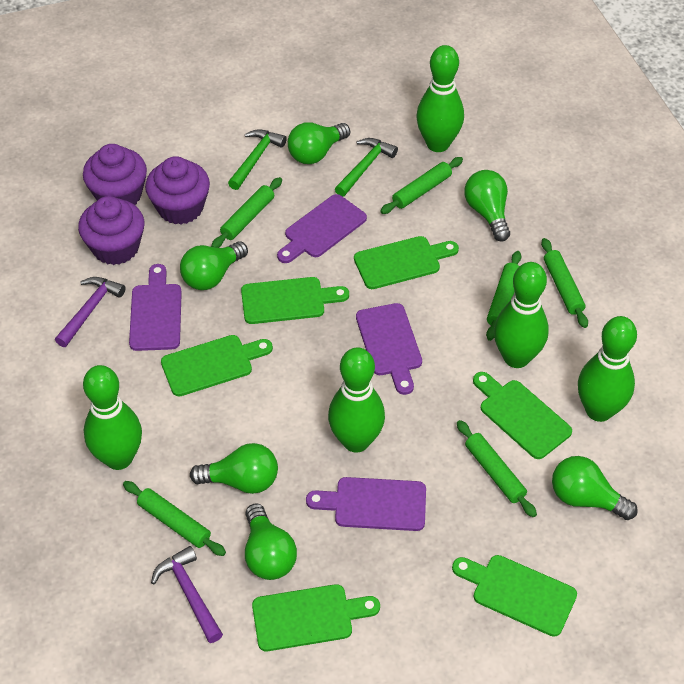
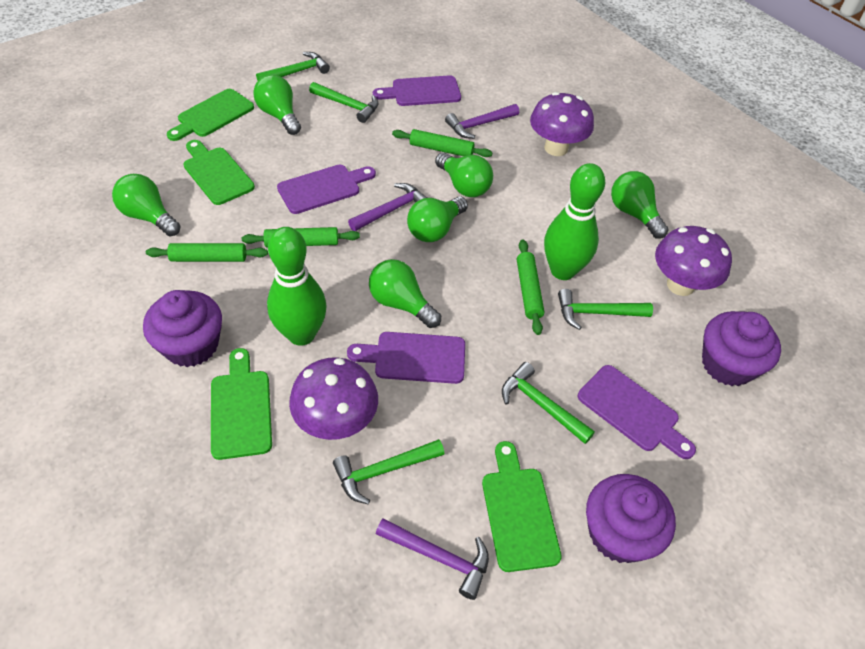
green bowling pin: 5 -> 2
green cutting board: 6 -> 4
green hammer: 2 -> 5
green rolling pin: 6 -> 4
purple hammer: 2 -> 3
purple mushroom: 0 -> 3

